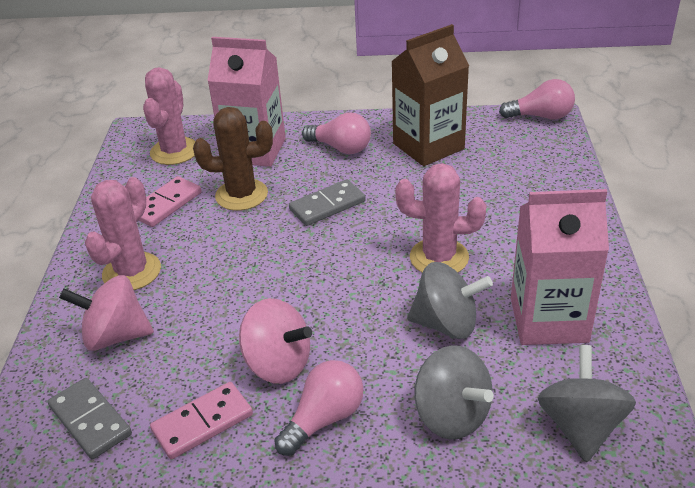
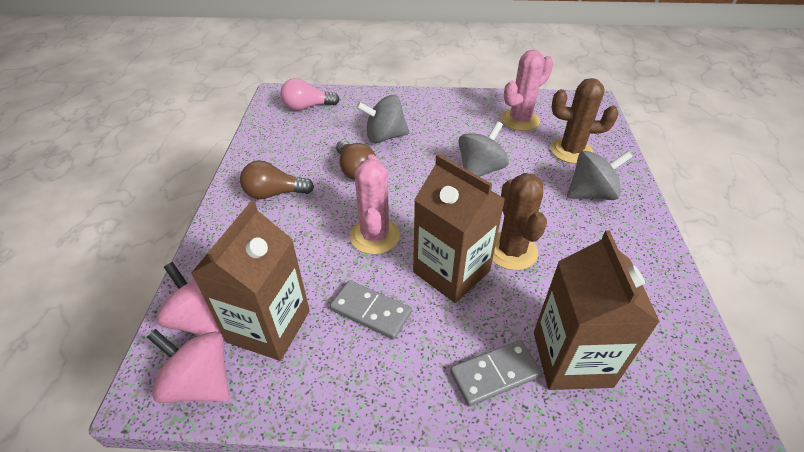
brown cactus: 1 -> 2
brown carton: 1 -> 3
brown light bulb: 0 -> 2
pink cactus: 3 -> 2
pink carton: 2 -> 0
pink domino: 2 -> 0
pink light bulb: 3 -> 1

